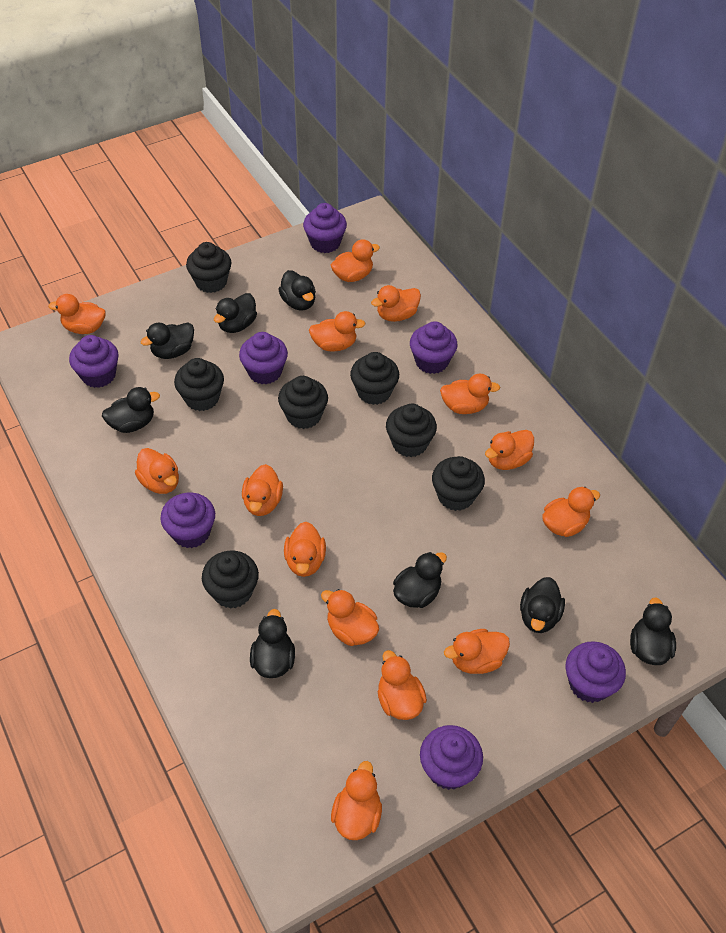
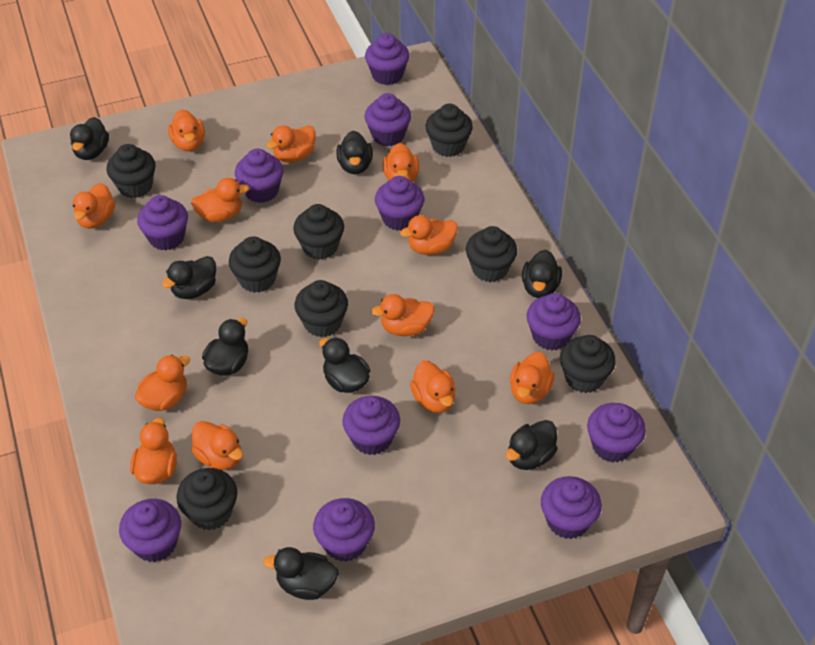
black cupcake: 7 -> 8
orange duck: 14 -> 12
purple cupcake: 7 -> 11

